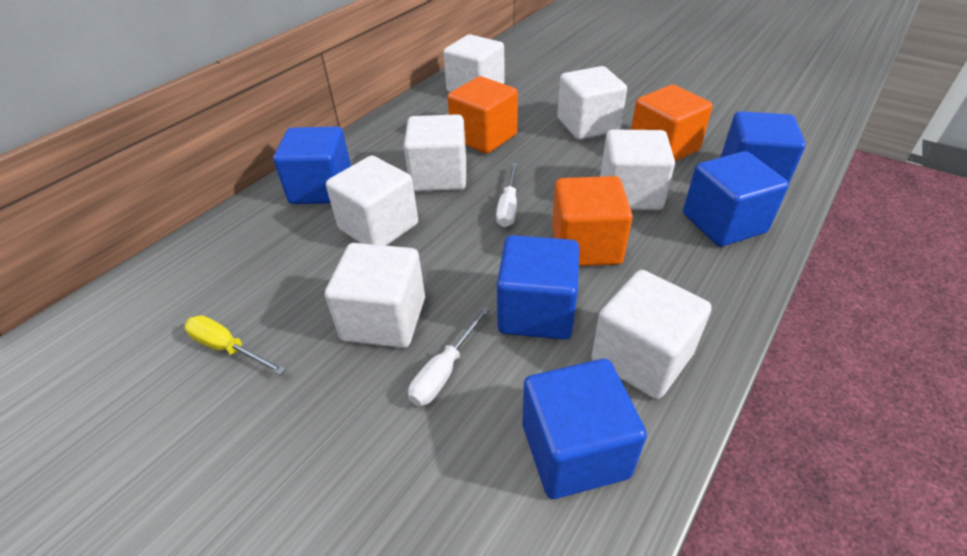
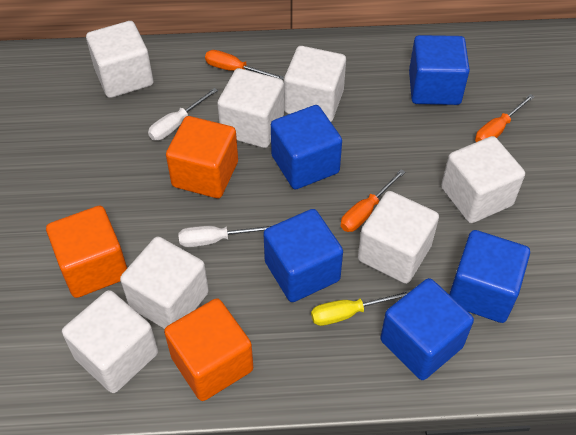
orange screwdriver: 0 -> 3

